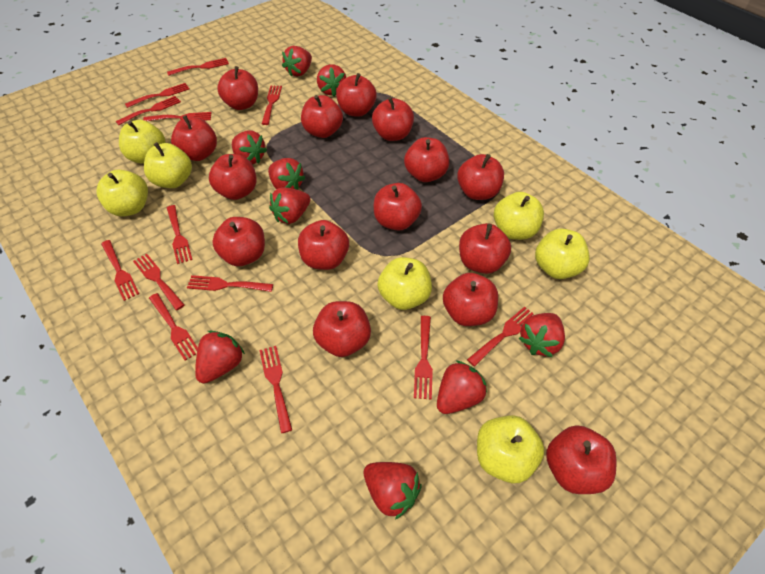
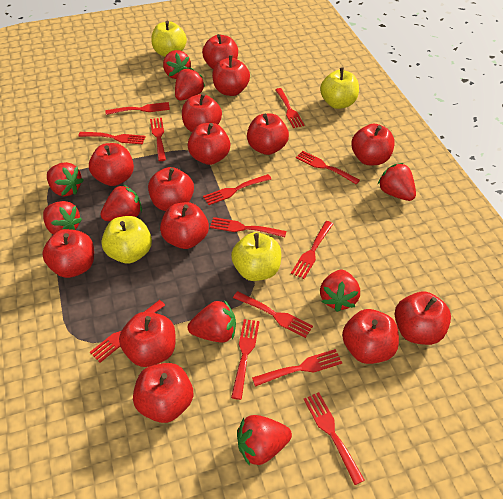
red apple: 15 -> 14
yellow apple: 7 -> 4

